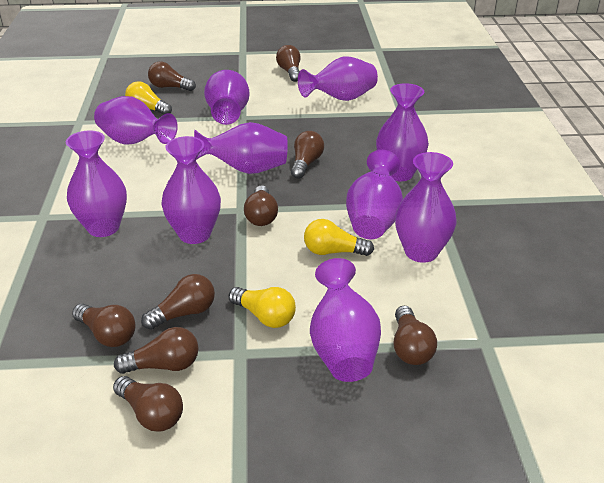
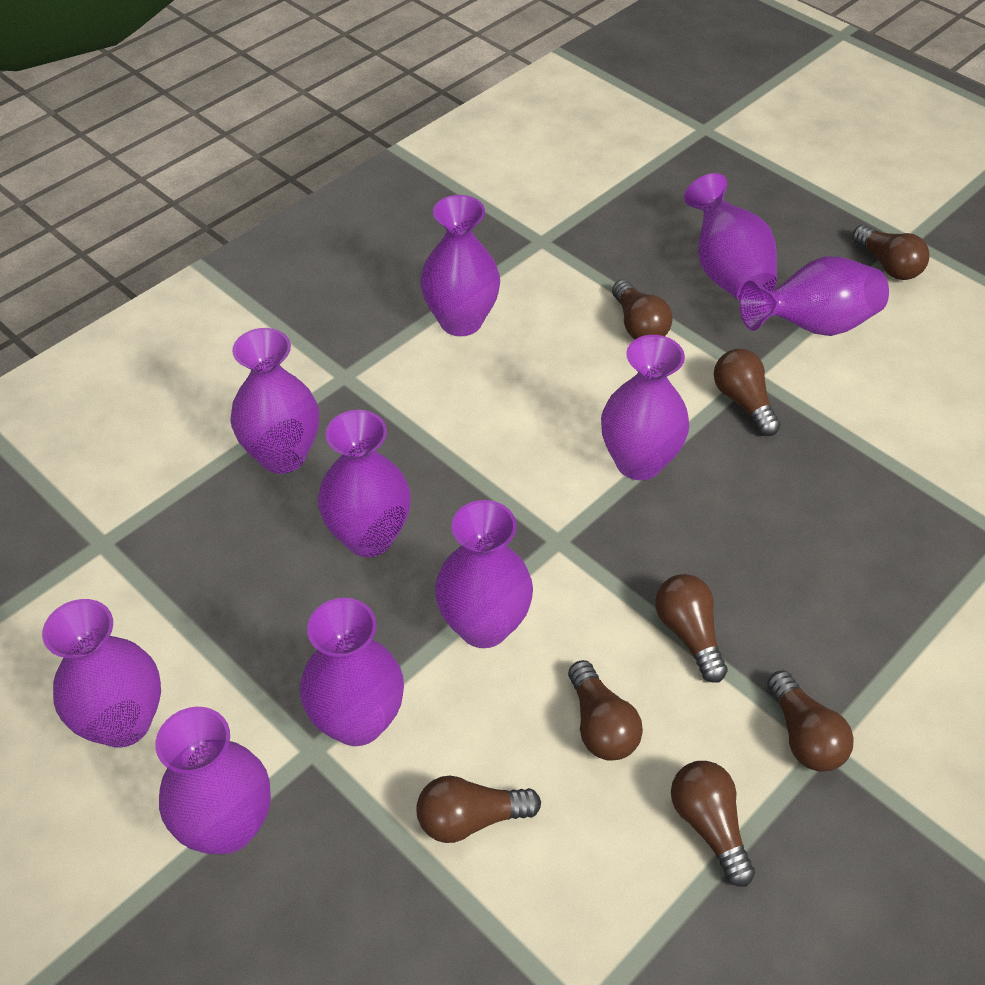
brown light bulb: 9 -> 8
yellow light bulb: 3 -> 0

